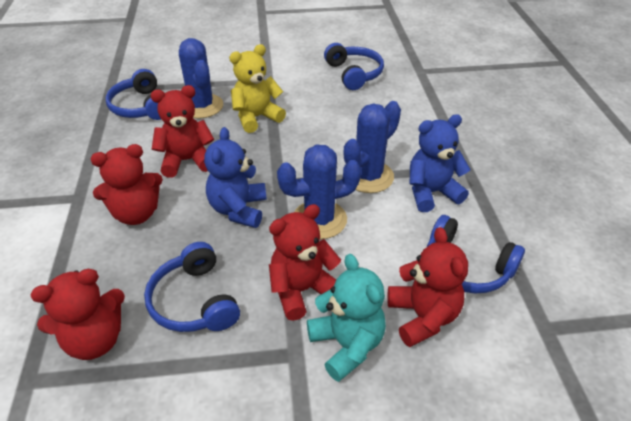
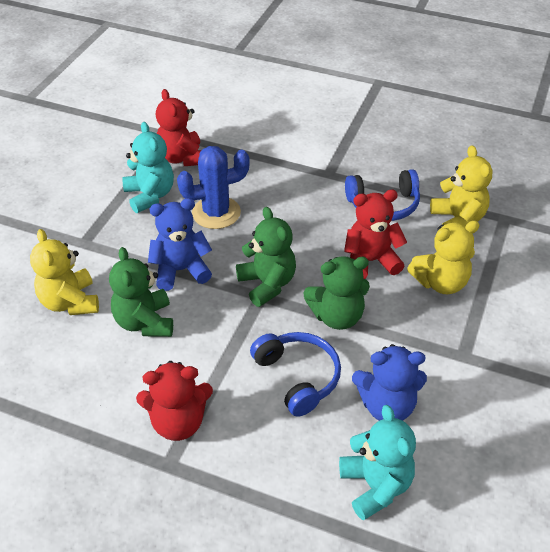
blue cactus: 3 -> 1
blue headphones: 4 -> 2
green teddy bear: 0 -> 3
red teddy bear: 5 -> 3
turquoise teddy bear: 1 -> 2
yellow teddy bear: 1 -> 3

